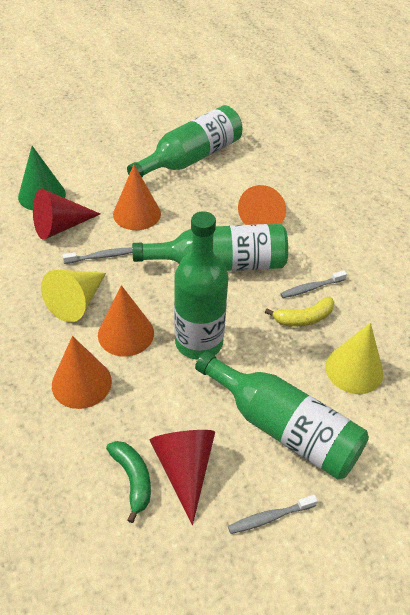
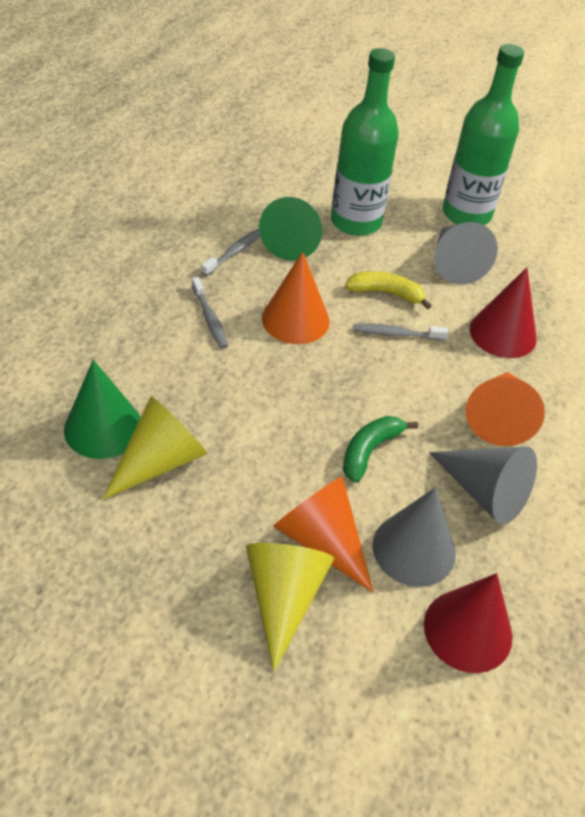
green bottle: 4 -> 2
green cone: 1 -> 2
grey cone: 0 -> 3
orange cone: 4 -> 3

